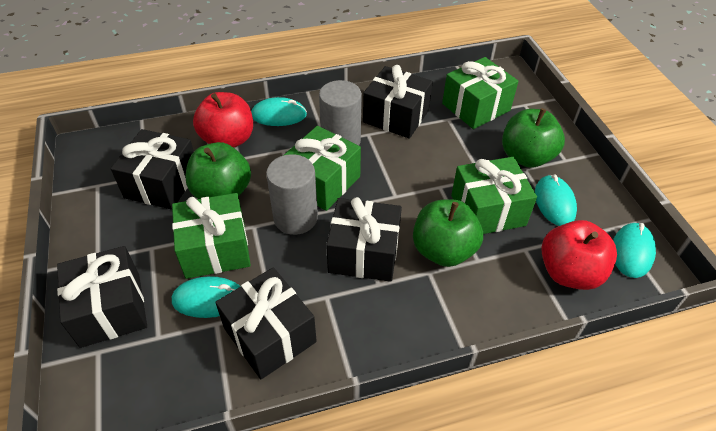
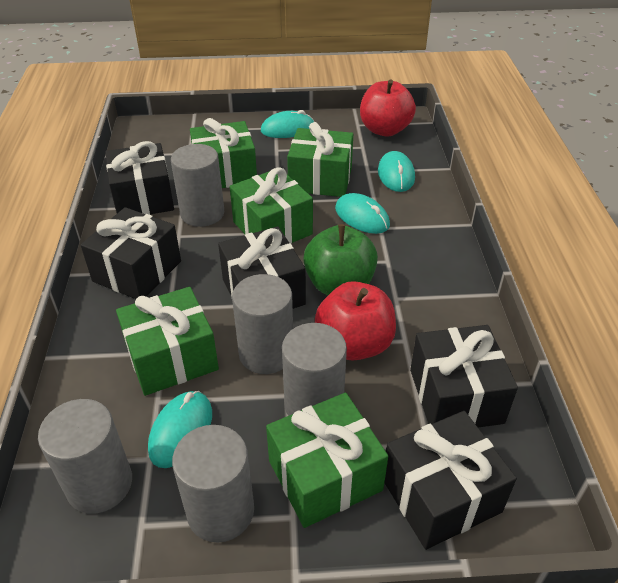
green apple: 3 -> 1
green gift: 4 -> 5
grey cylinder: 2 -> 5

